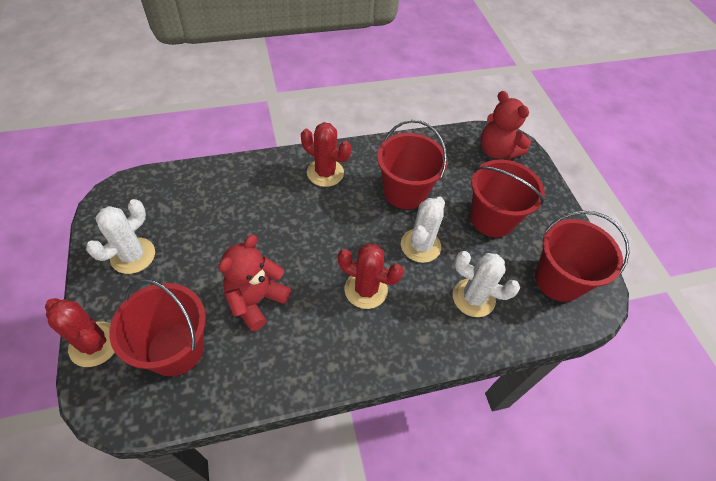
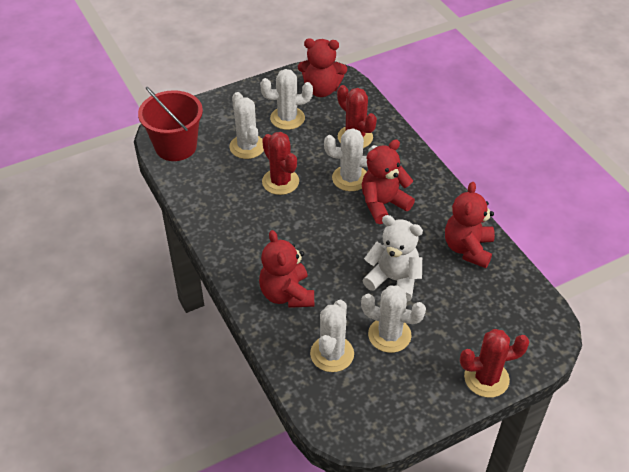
red bucket: 4 -> 1
red teddy bear: 2 -> 4
white cactus: 3 -> 5
white teddy bear: 0 -> 1

